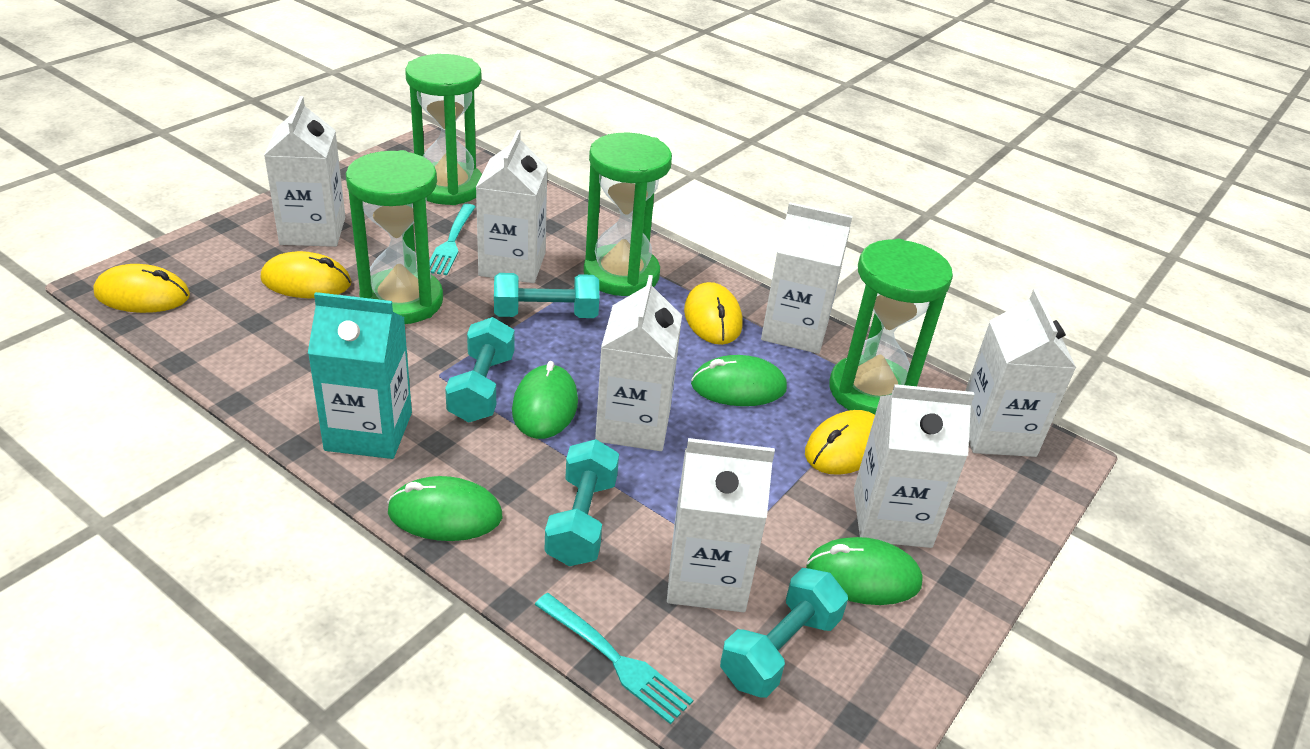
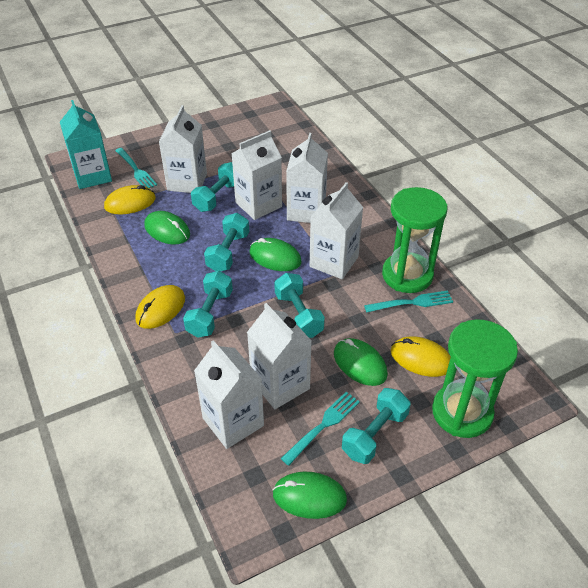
green hourglass: 4 -> 2
turquoise dumbbell: 4 -> 5
turquoise fork: 2 -> 3
white carton: 7 -> 6
yellow mouse: 4 -> 3

